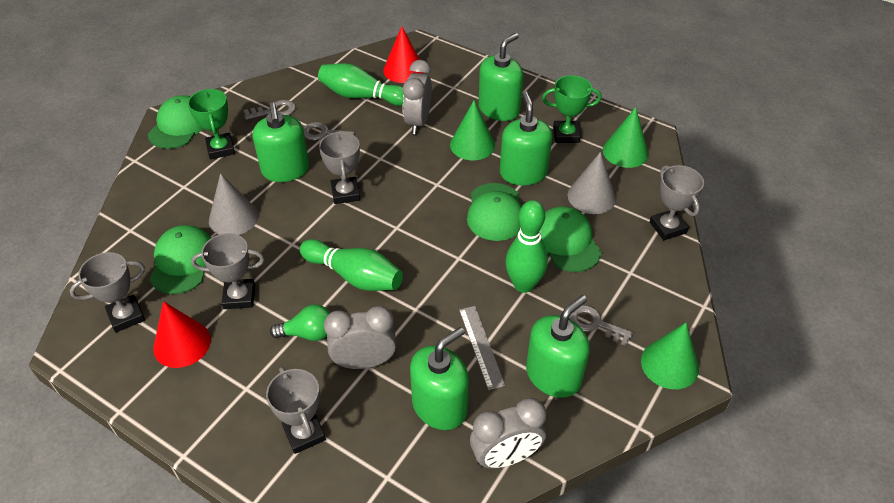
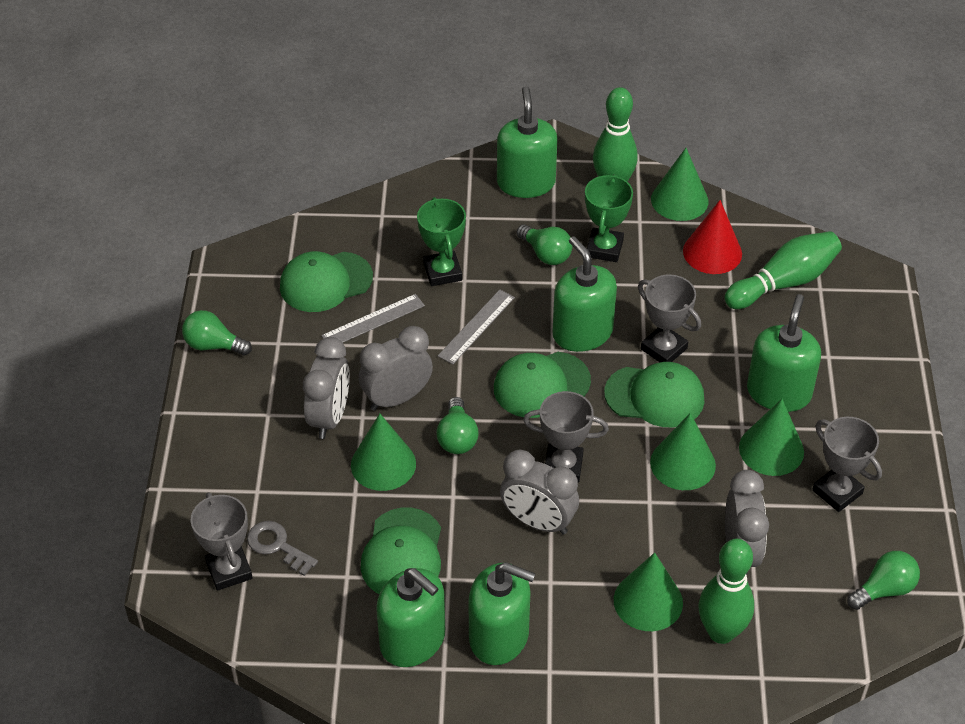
green cone: 3 -> 5
green light bulb: 1 -> 4
grey clock: 3 -> 4
grey cone: 2 -> 0
grey key: 3 -> 1
grey ruler: 1 -> 2
grey trophy: 5 -> 4
red cone: 2 -> 1

